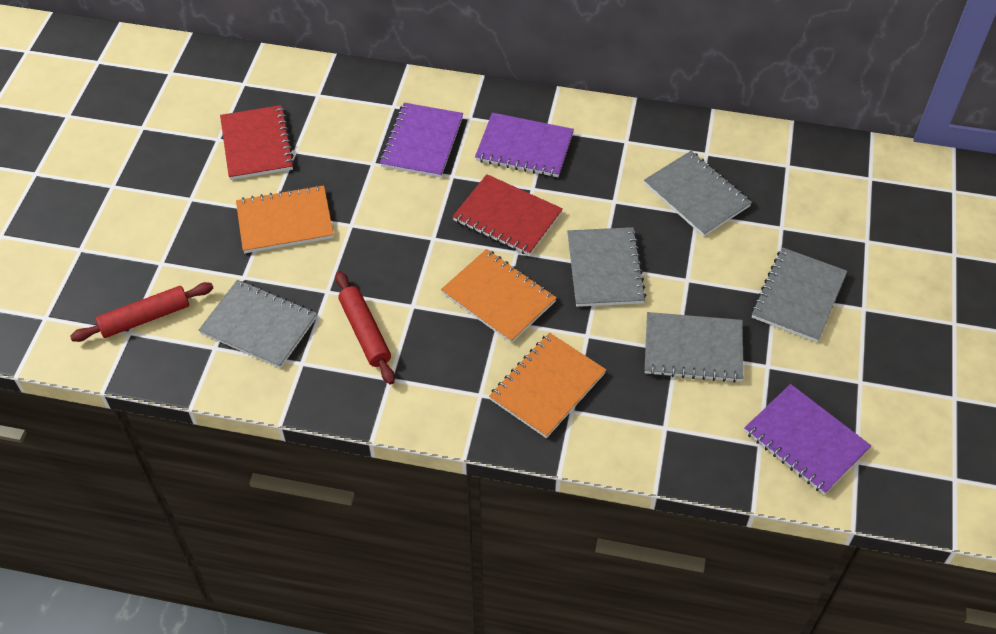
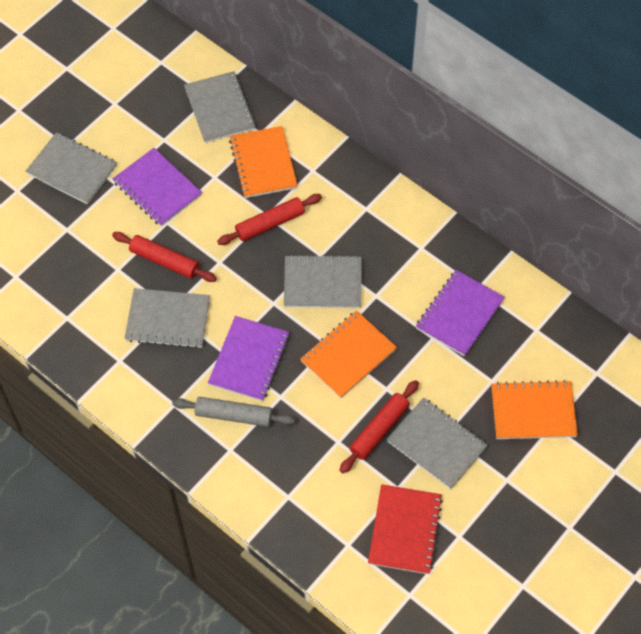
grey rolling pin: 0 -> 1
red notebook: 2 -> 1
red rolling pin: 2 -> 3

